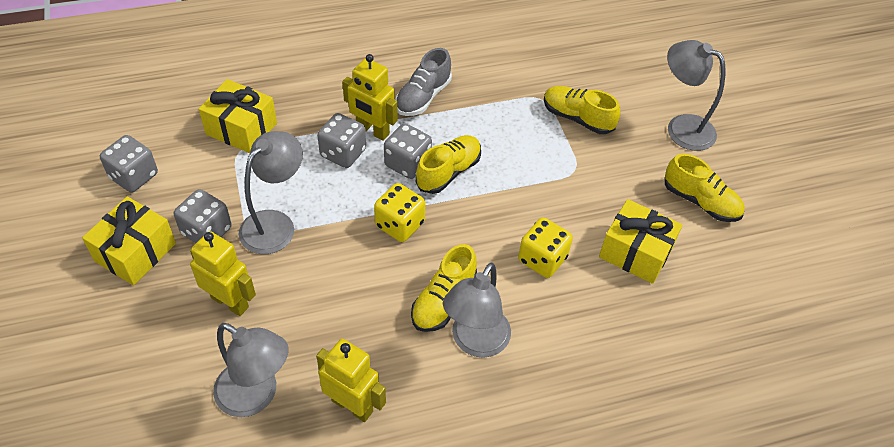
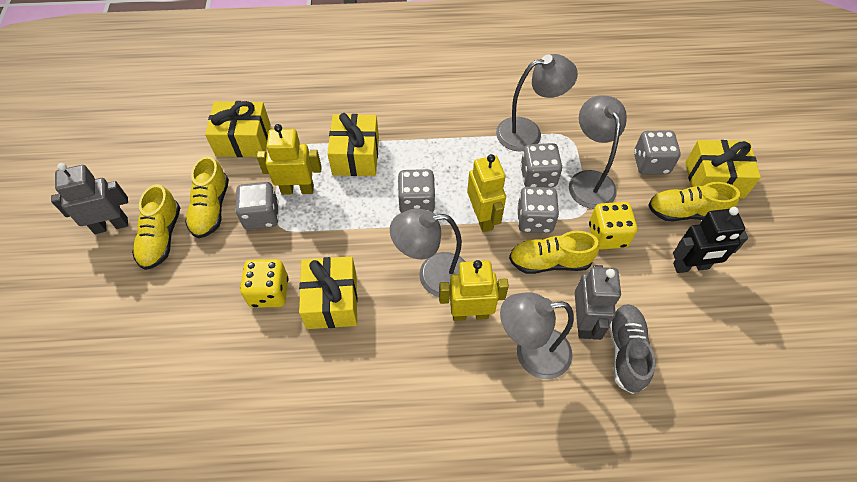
black robot: 0 -> 1
grey dice: 4 -> 5
grey robot: 0 -> 2
yellow gift: 3 -> 4

